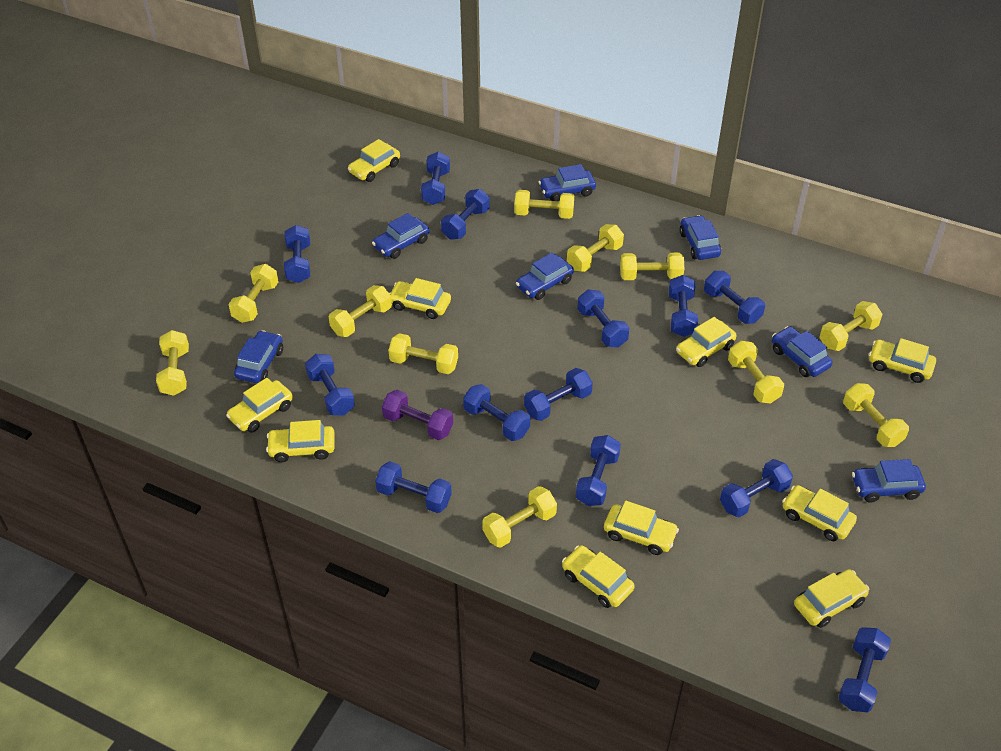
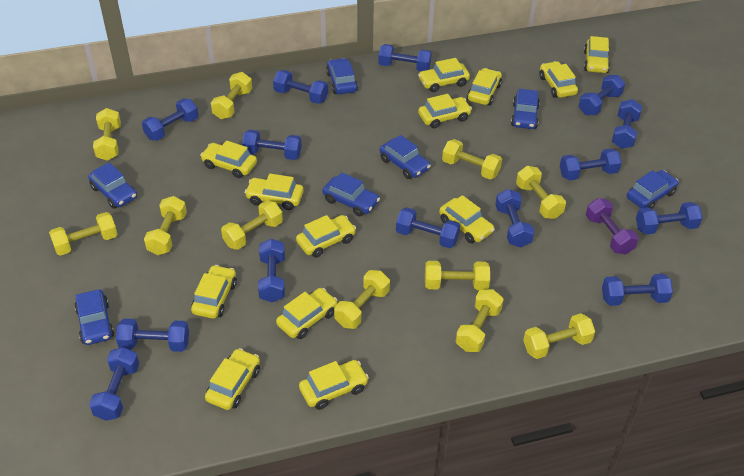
blue dumbbell: 13 -> 14
yellow car: 10 -> 13

